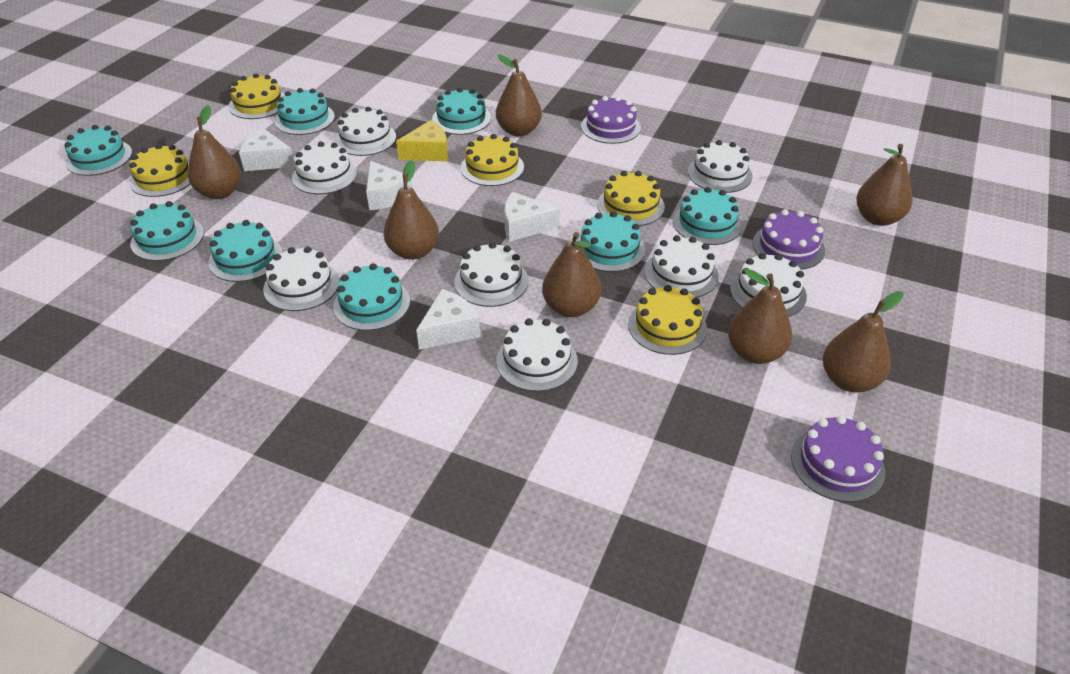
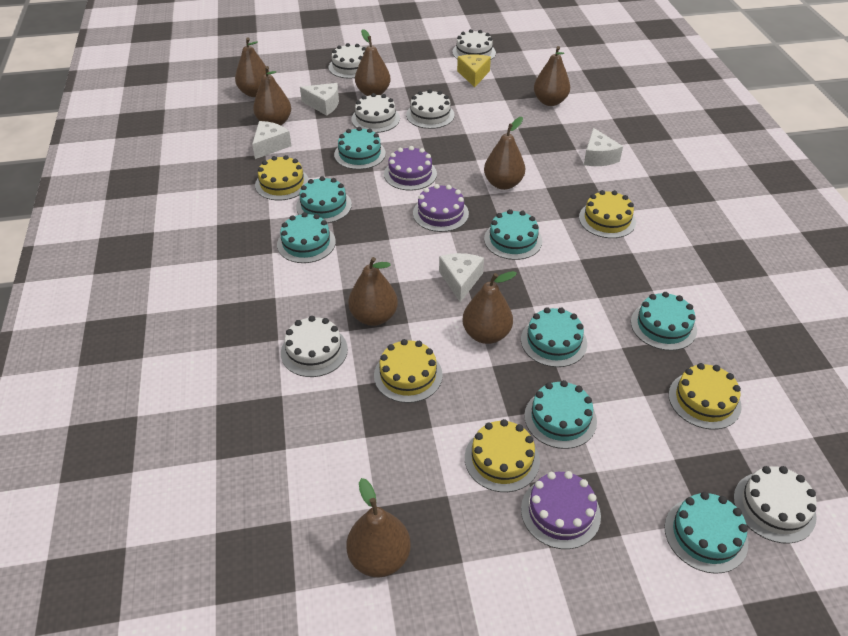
brown pear: 7 -> 8
white cake: 8 -> 6

